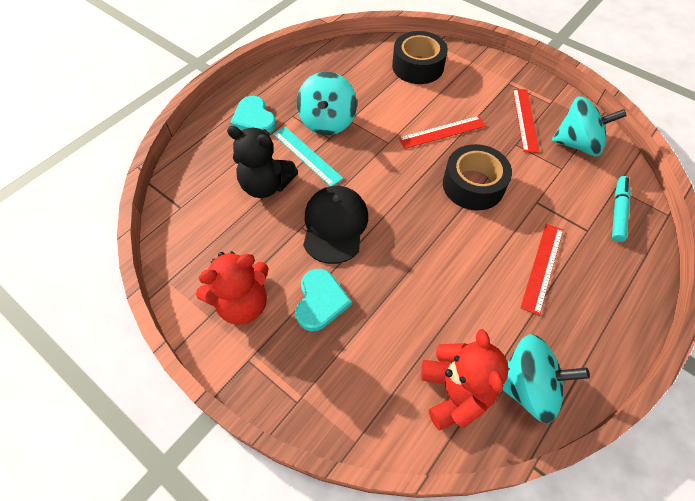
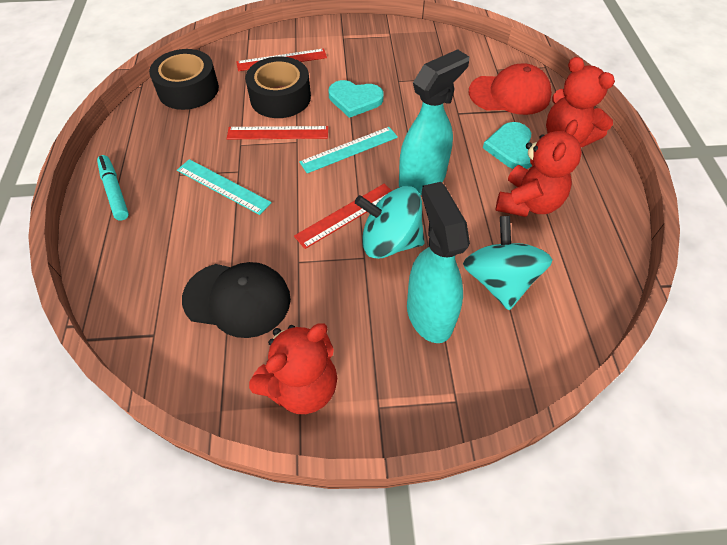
black teddy bear: 1 -> 0
red cap: 0 -> 1
red teddy bear: 2 -> 3
turquoise ruler: 1 -> 2
turquoise spinning top: 3 -> 2
turquoise spray bottle: 0 -> 2

